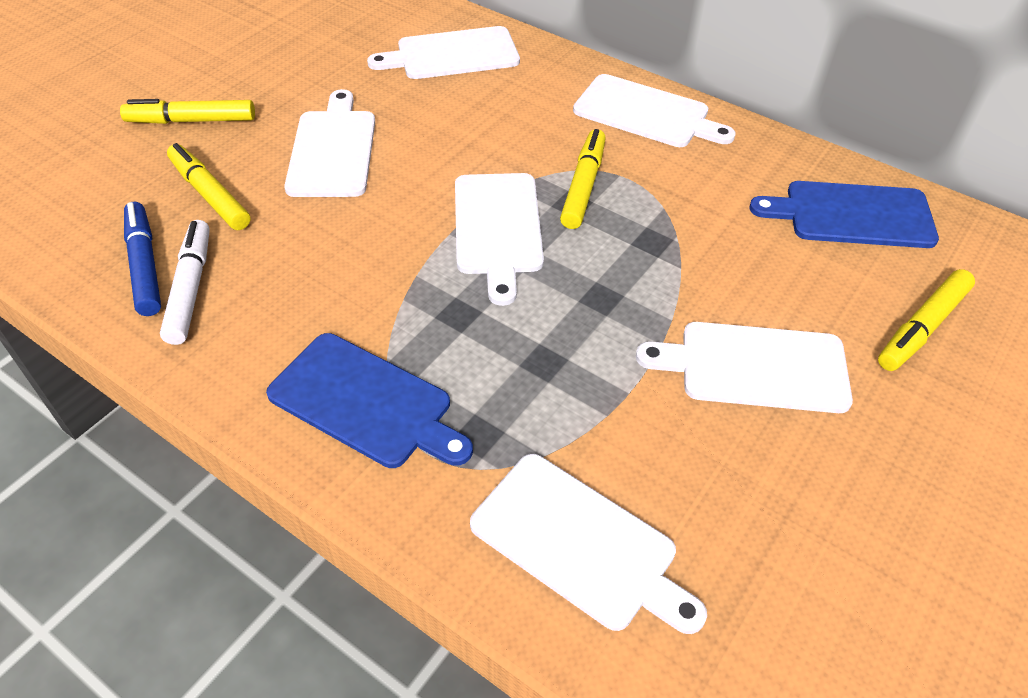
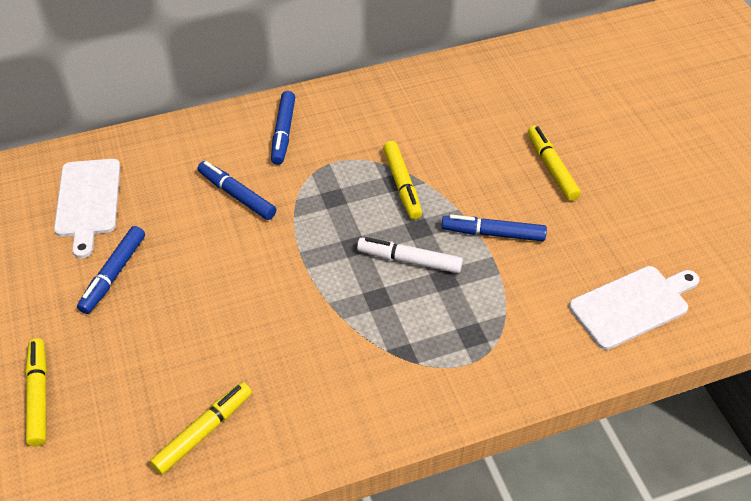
blue cutting board: 2 -> 0
blue marker: 1 -> 4
white cutting board: 6 -> 2

